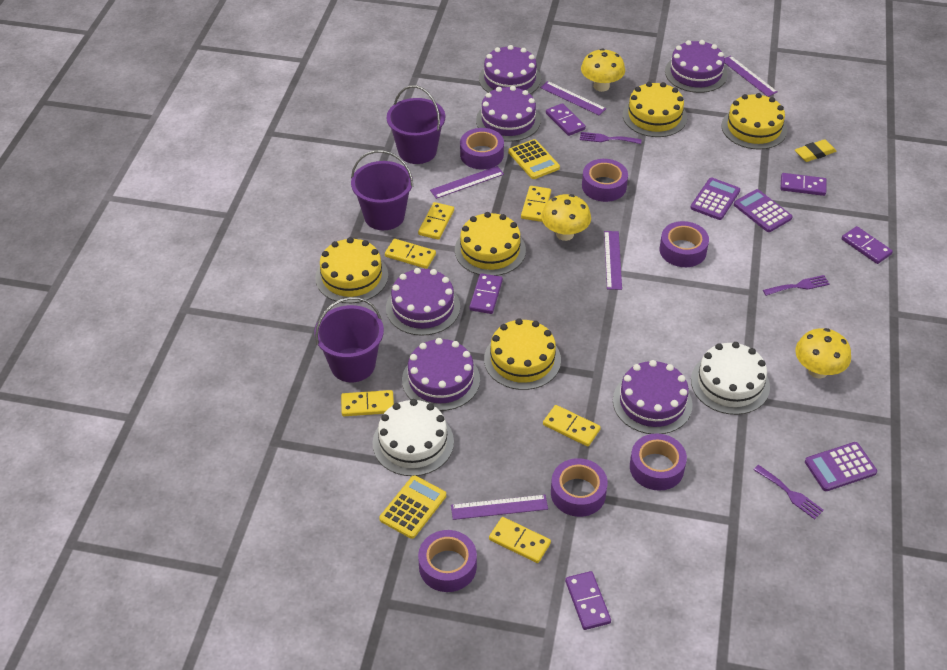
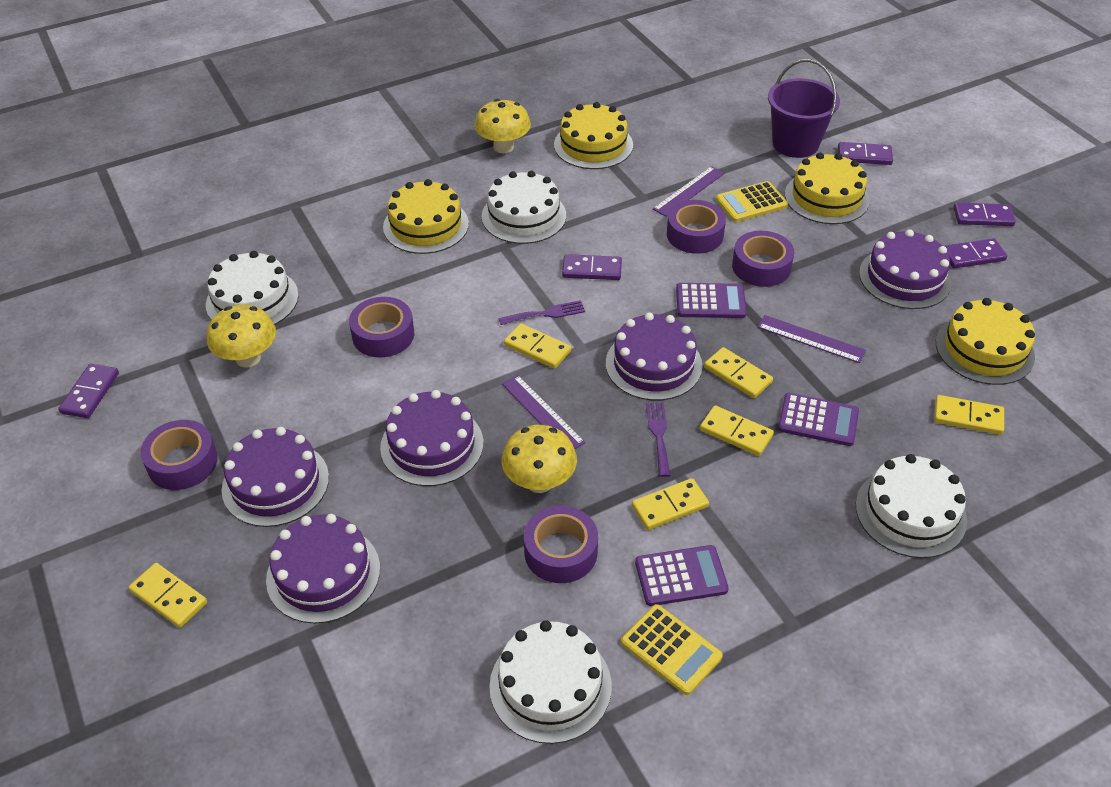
purple bucket: 3 -> 1
purple cake: 6 -> 5
purple fork: 3 -> 2
purple ruler: 5 -> 3
purple tape: 6 -> 5
white cake: 2 -> 4
yellow cake: 5 -> 4
yellow eraser: 1 -> 0

